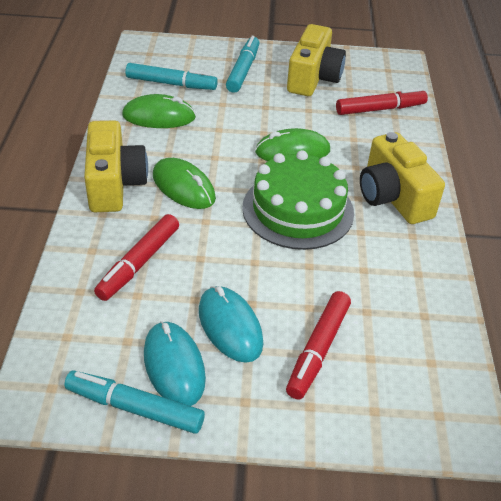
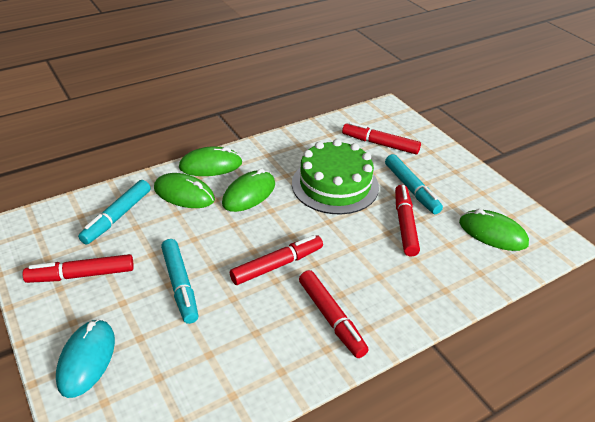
green mouse: 3 -> 4
red marker: 3 -> 5
turquoise mouse: 2 -> 1
yellow camera: 3 -> 0

